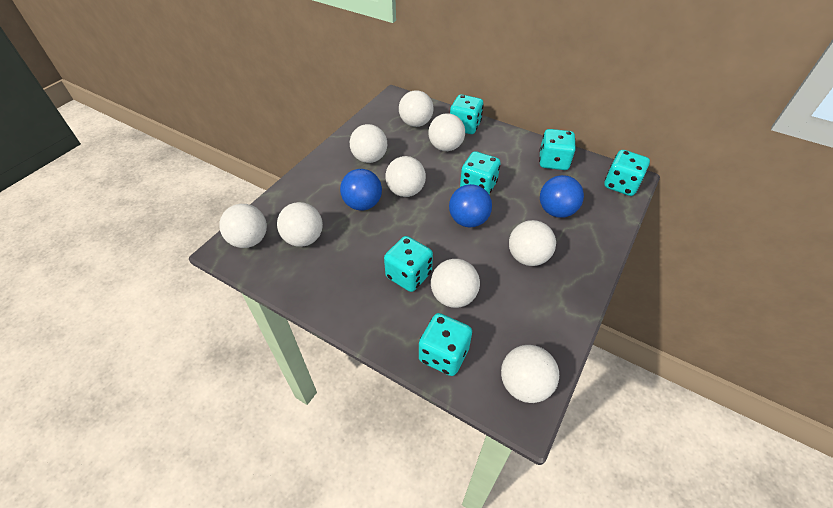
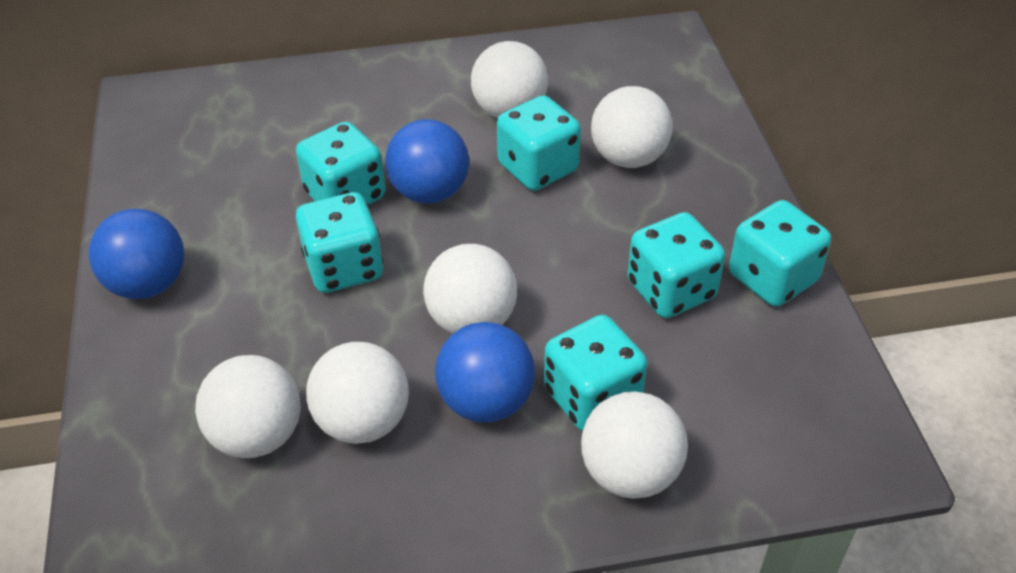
white ball: 9 -> 6

